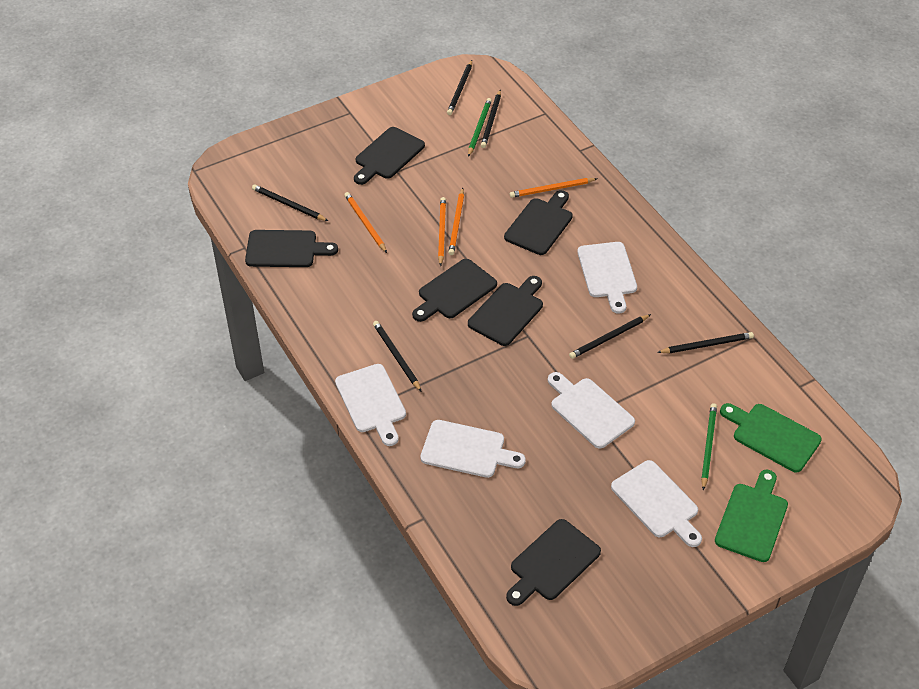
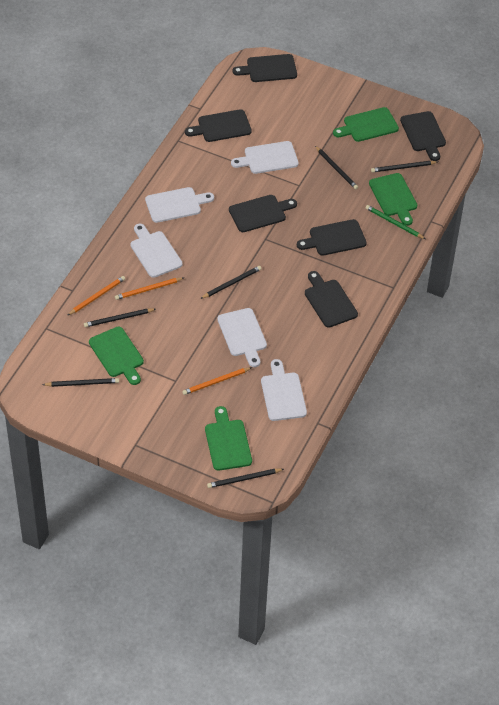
green cutting board: 2 -> 4
green pencil: 2 -> 1
orange pencil: 4 -> 3

